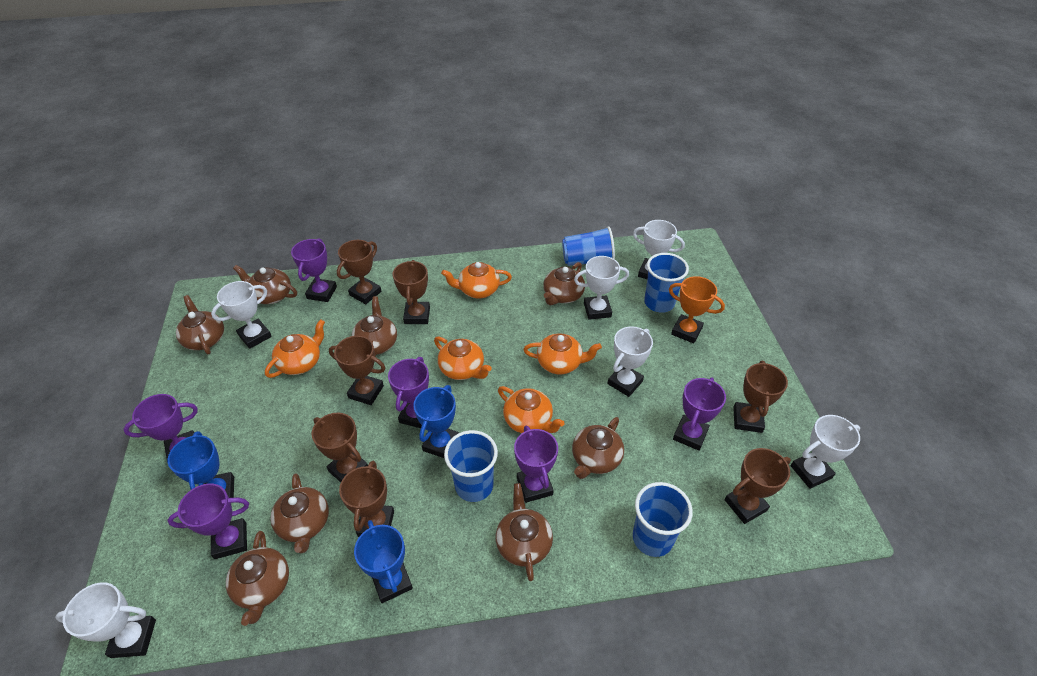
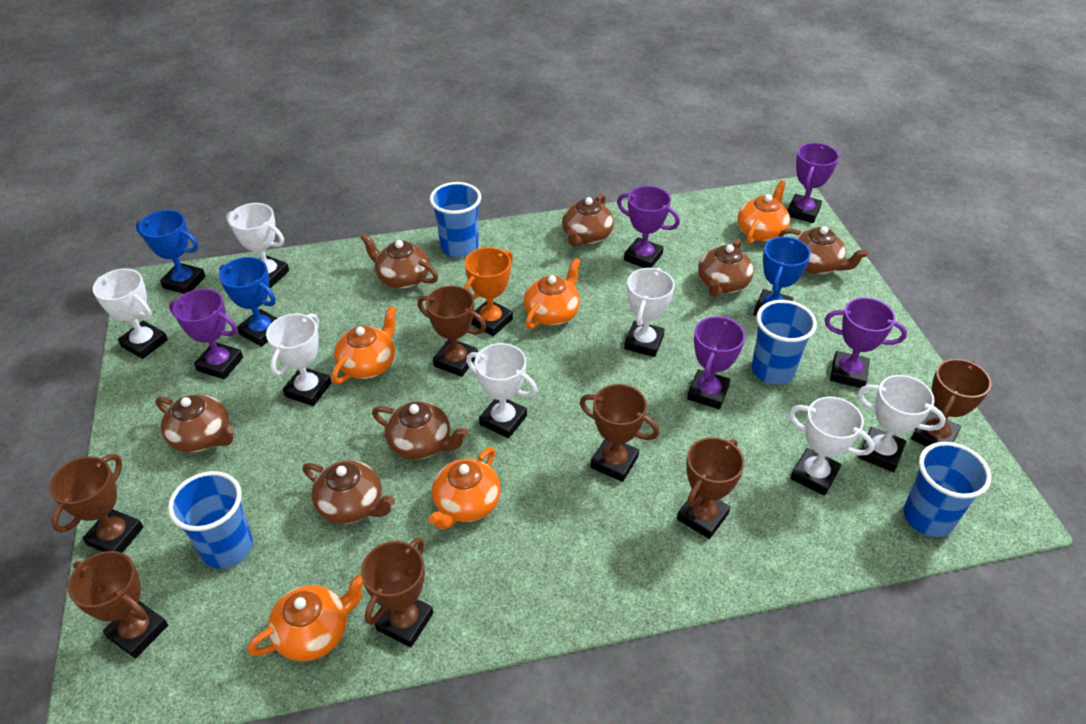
brown teapot: 8 -> 7
purple trophy: 6 -> 5
white trophy: 6 -> 7

